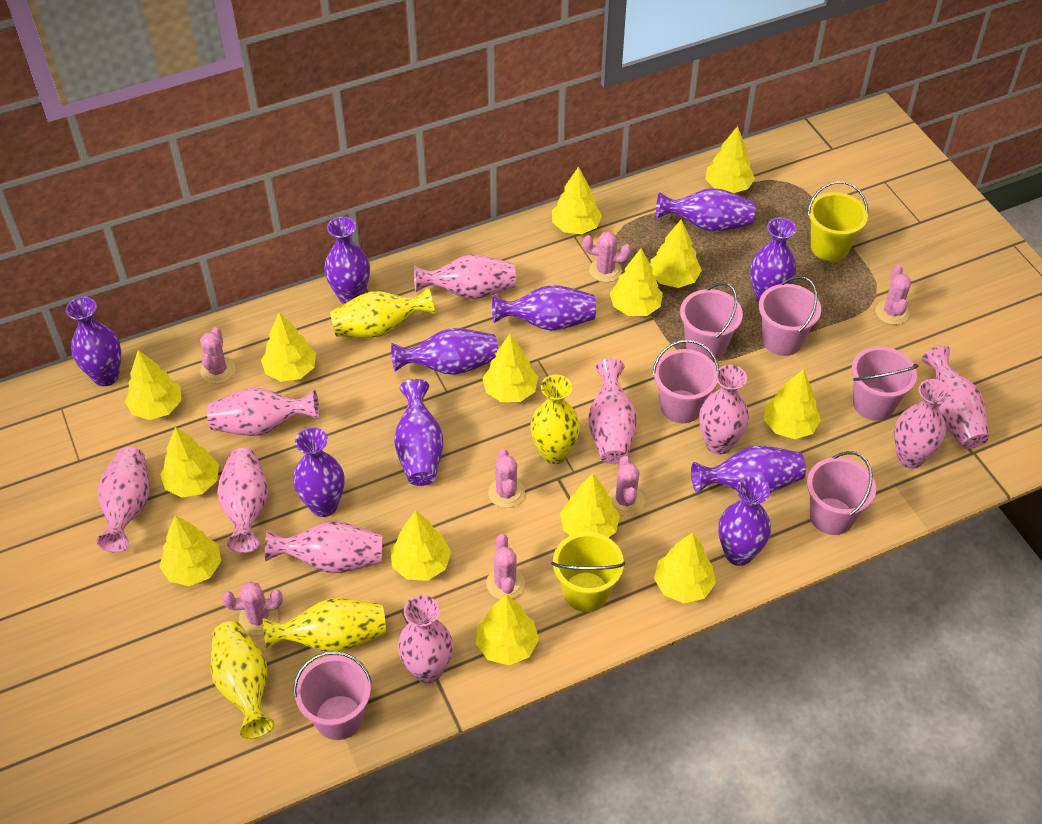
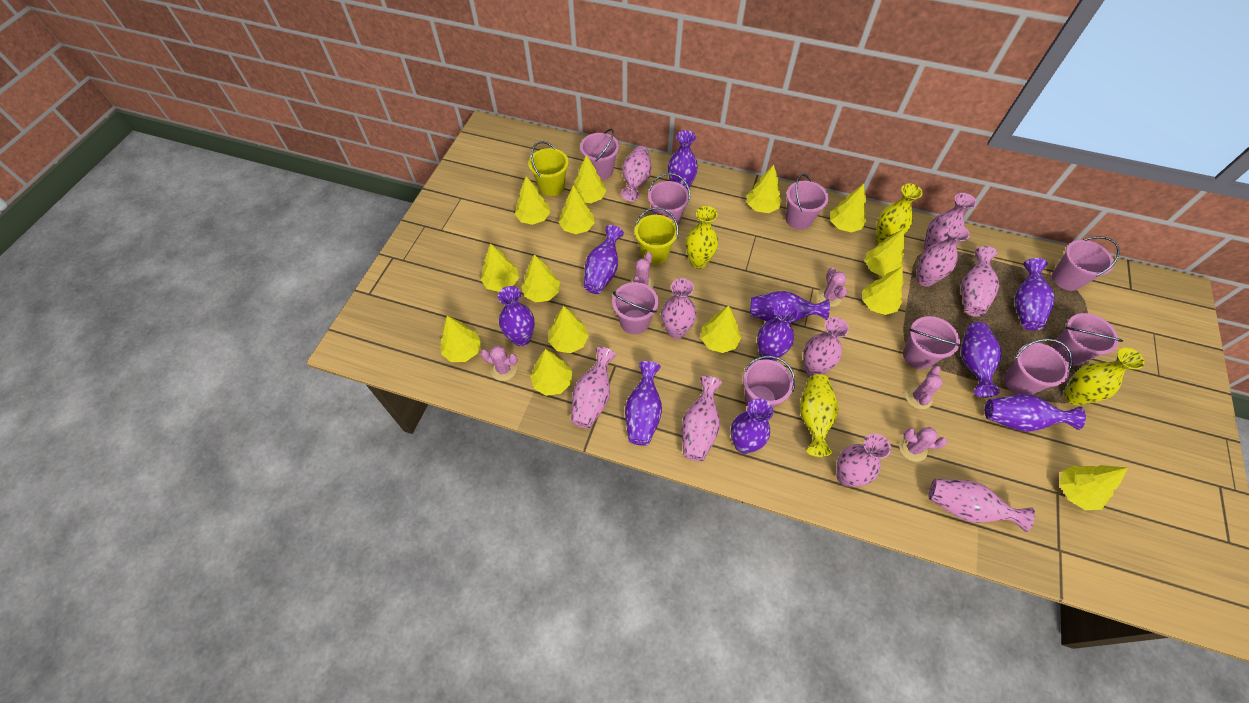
pink bucket: 6 -> 9
pink cactus: 7 -> 5

